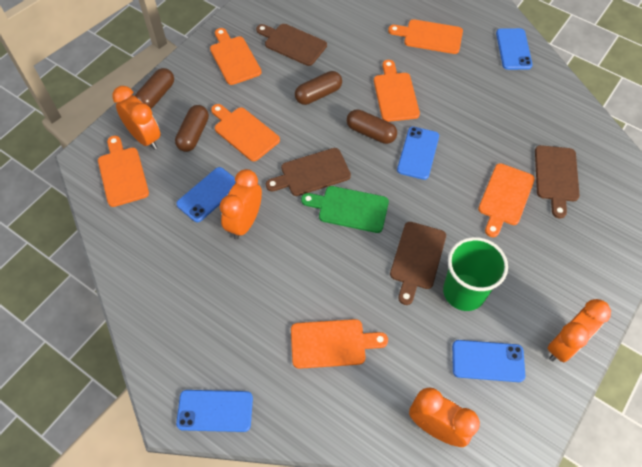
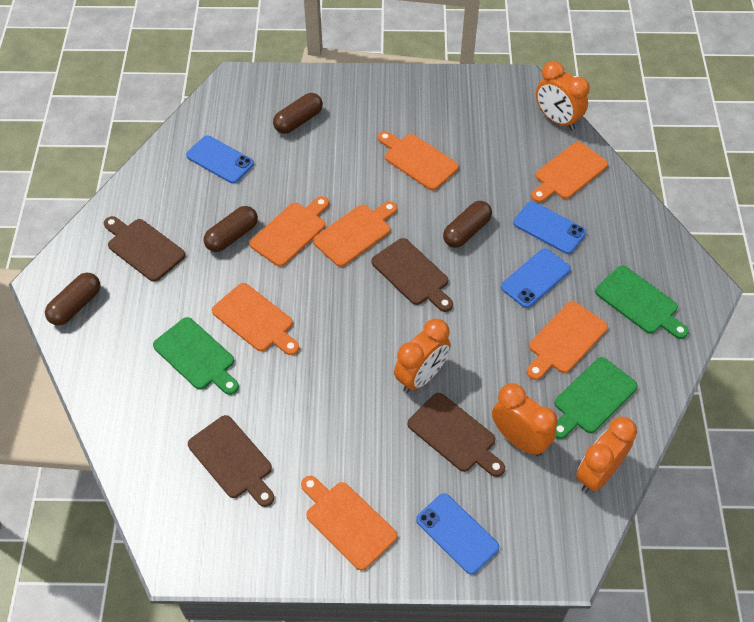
blue phone: 5 -> 4
green cup: 1 -> 0
green cutting board: 1 -> 3

